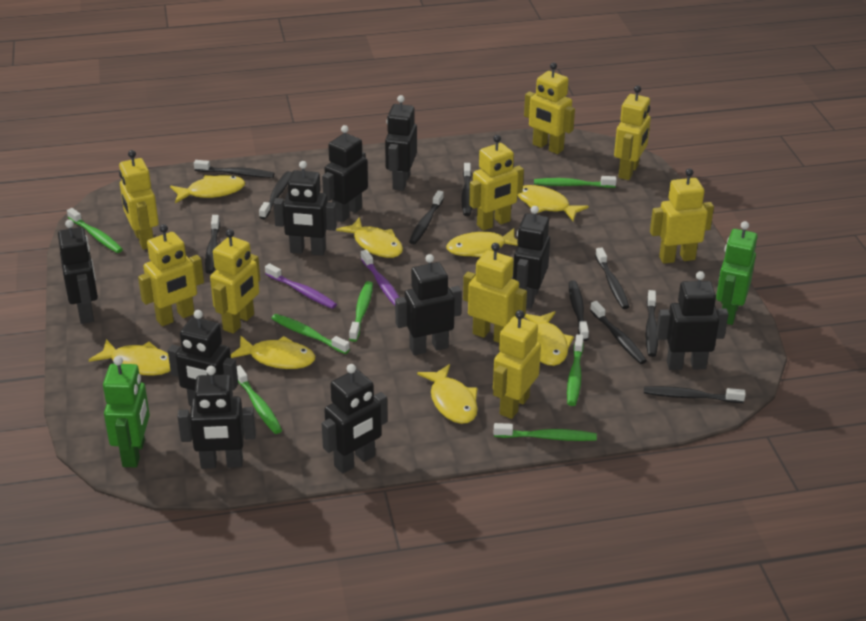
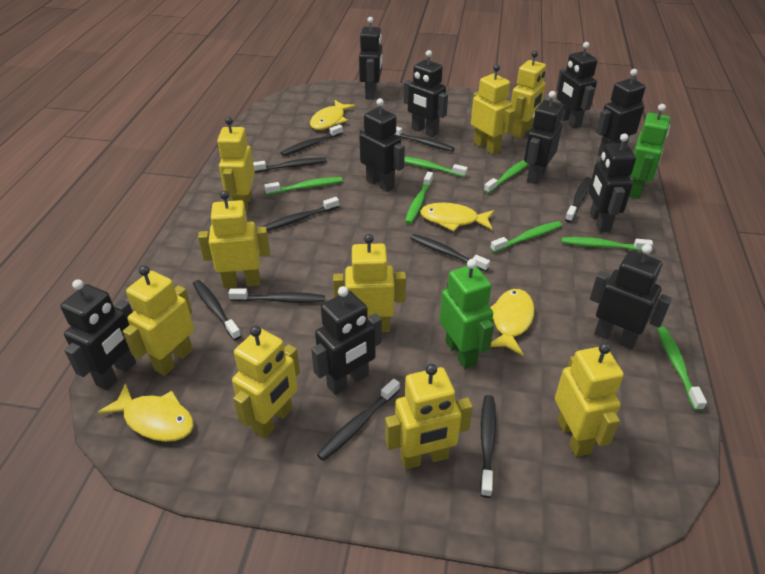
purple toothbrush: 2 -> 0
yellow fish: 8 -> 4

